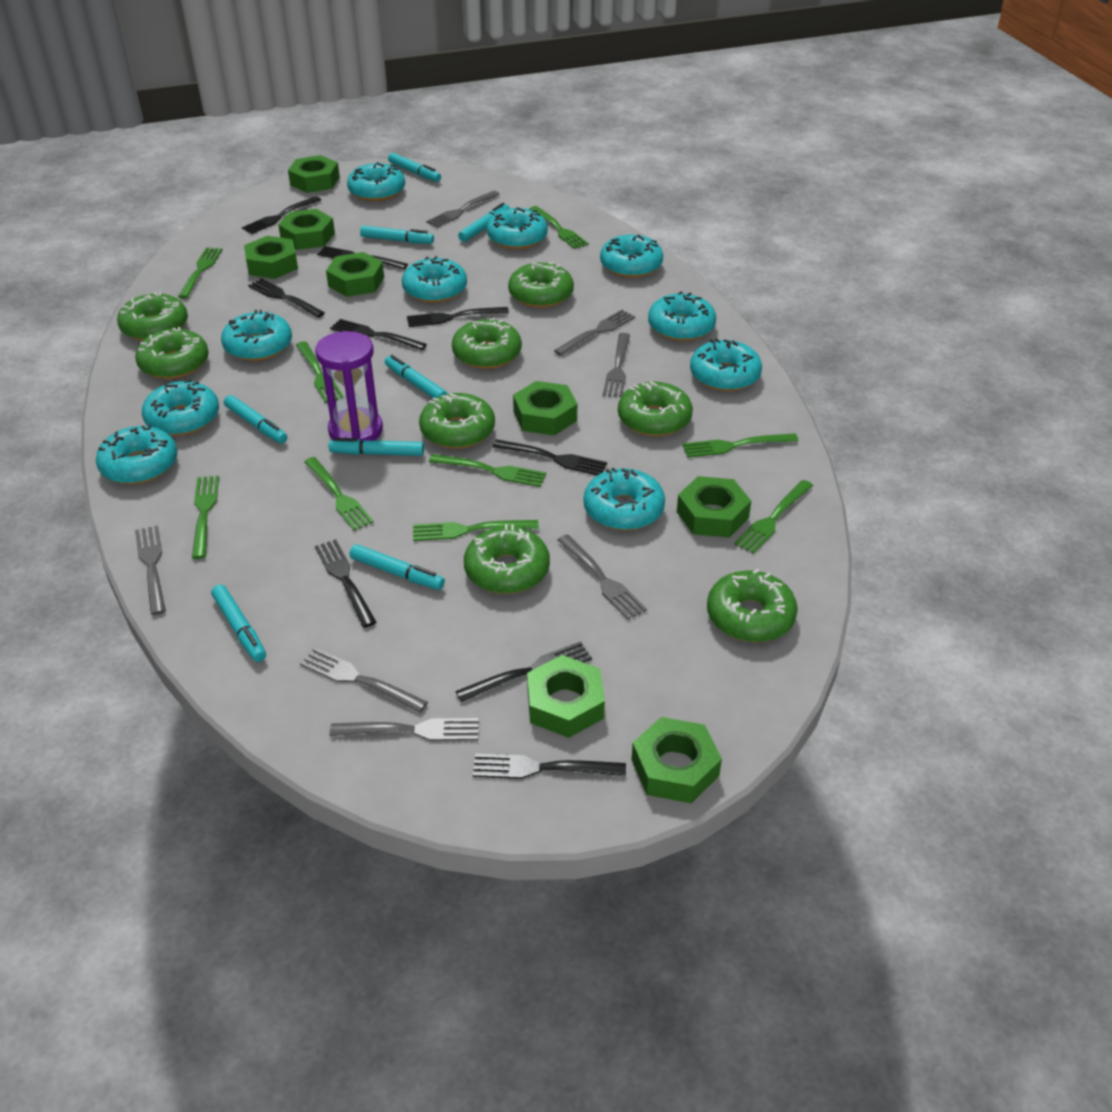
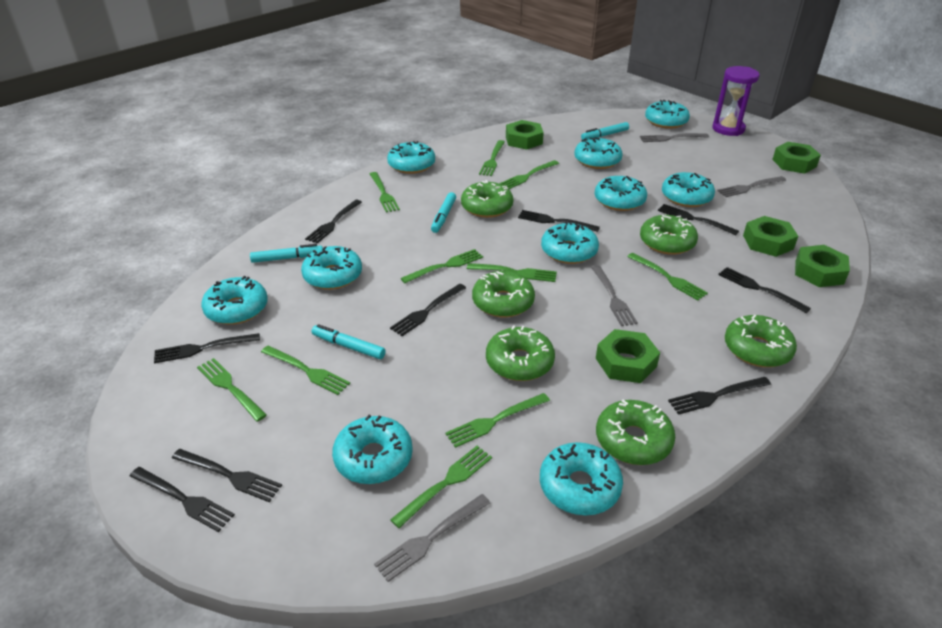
green donut: 8 -> 6
green fork: 9 -> 10
green nut: 8 -> 5
grey fork: 7 -> 4
turquoise marker: 8 -> 4

